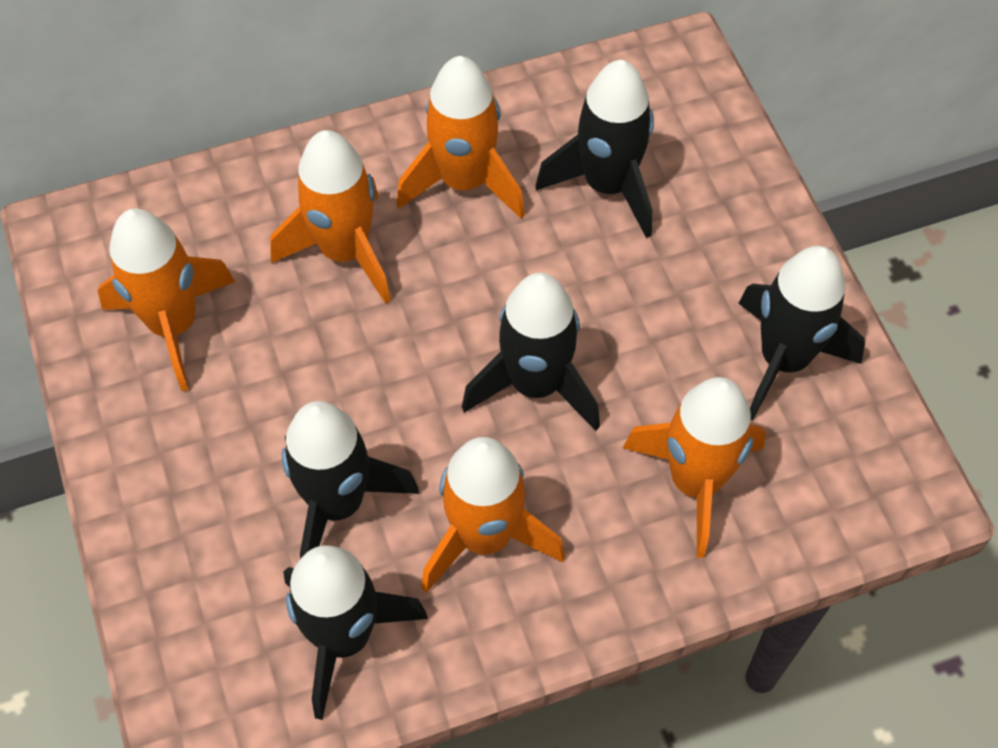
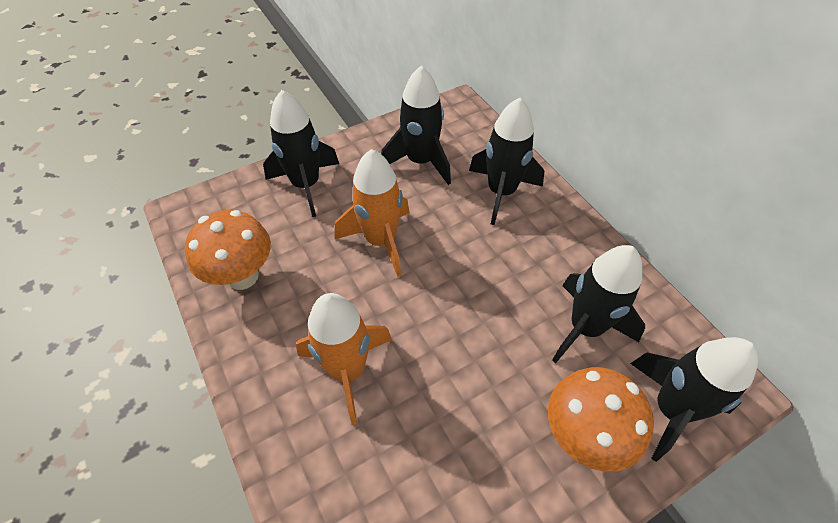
orange mushroom: 0 -> 2
orange rocket: 5 -> 2

